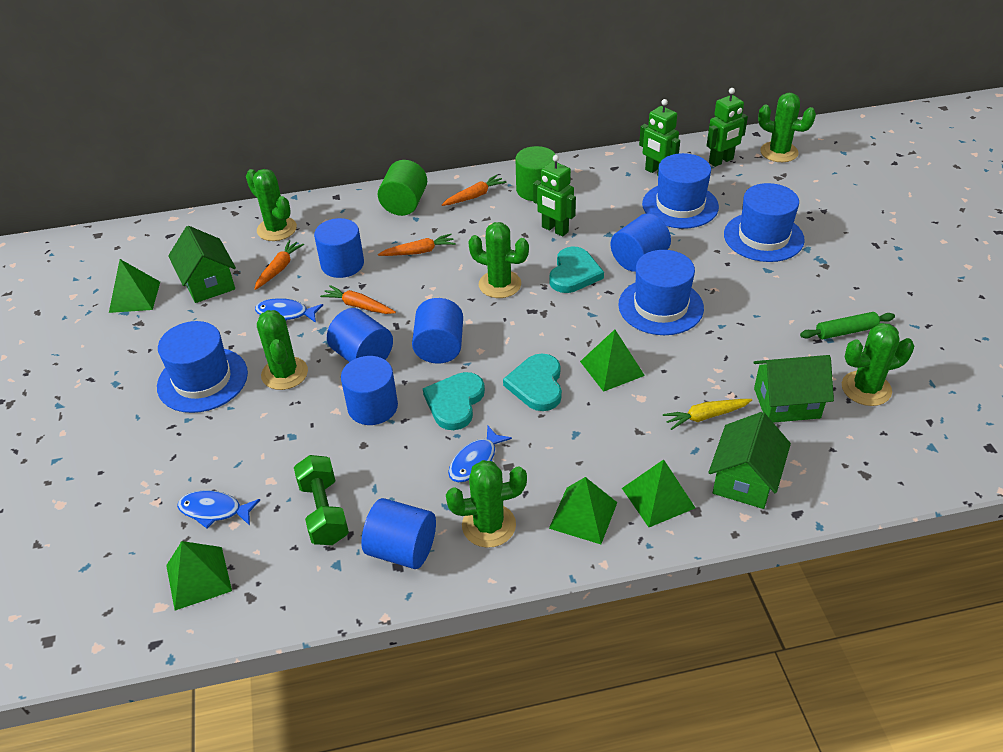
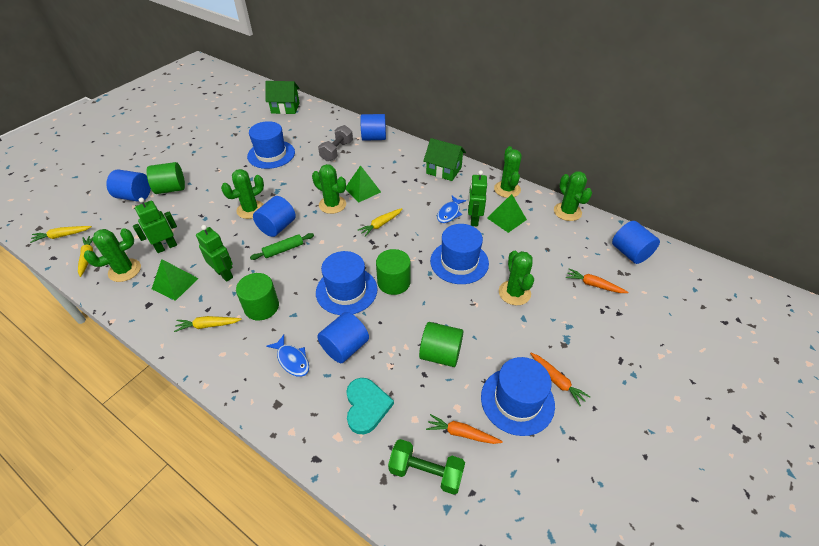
blue cylinder: 6 -> 5
blue fish: 3 -> 2
green cylinder: 2 -> 4
green house: 3 -> 2
green pyramid: 5 -> 3
grey dumbbell: 0 -> 1
orange carrot: 4 -> 3
turquoise heart: 3 -> 1
yellow carrot: 1 -> 4

